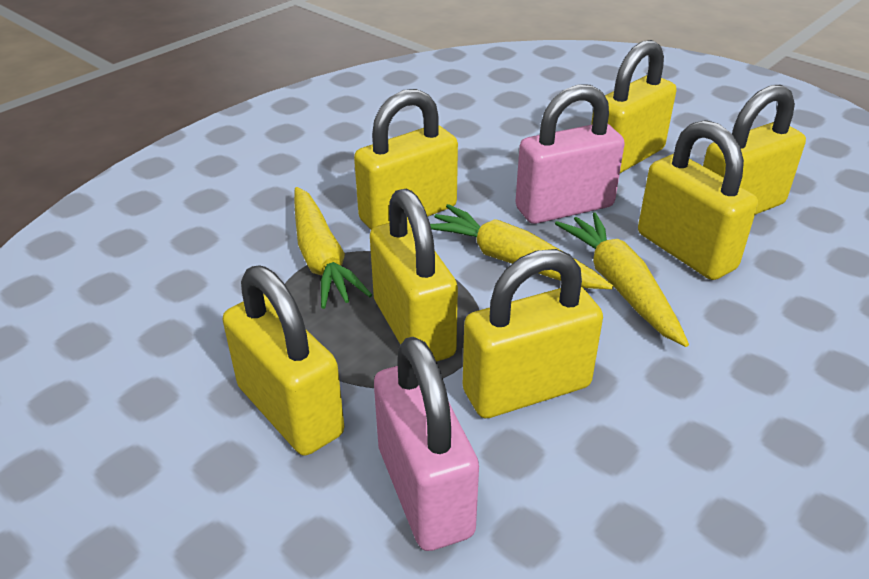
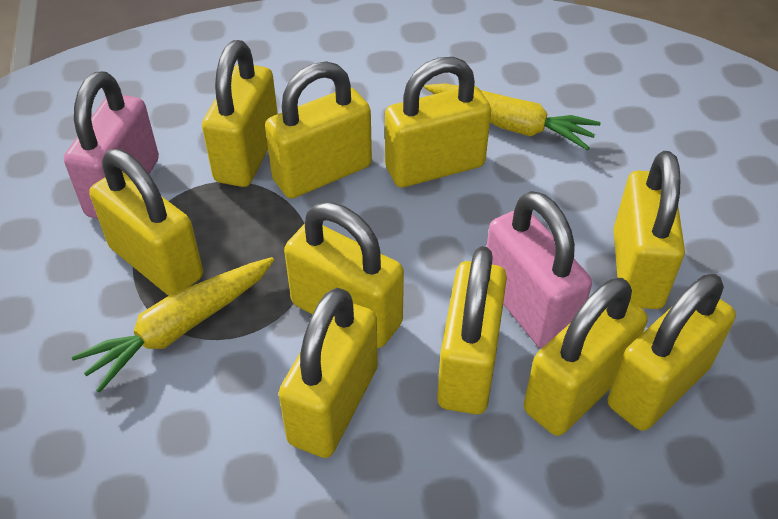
yellow carrot: 3 -> 2
yellow padlock: 7 -> 10

